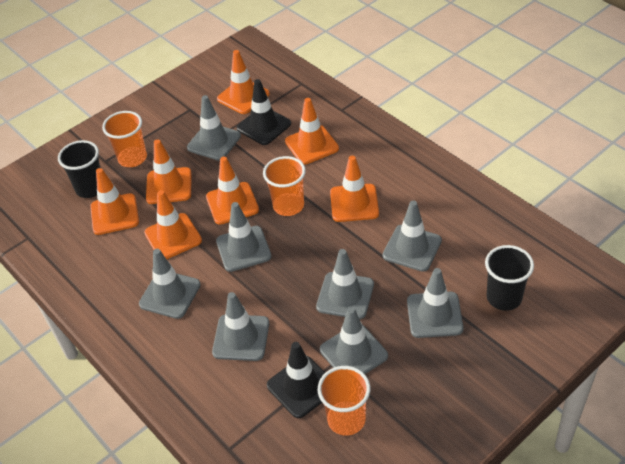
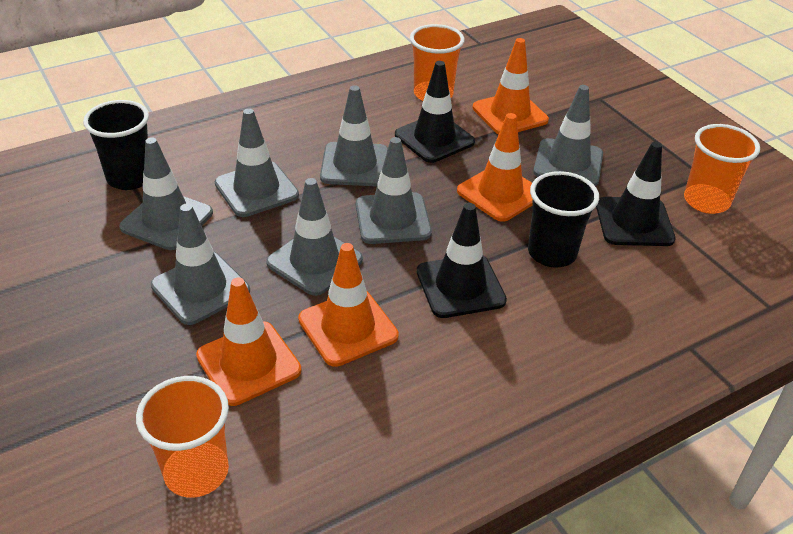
black traffic cone: 2 -> 3
grey traffic cone: 8 -> 7
orange traffic cone: 7 -> 4

